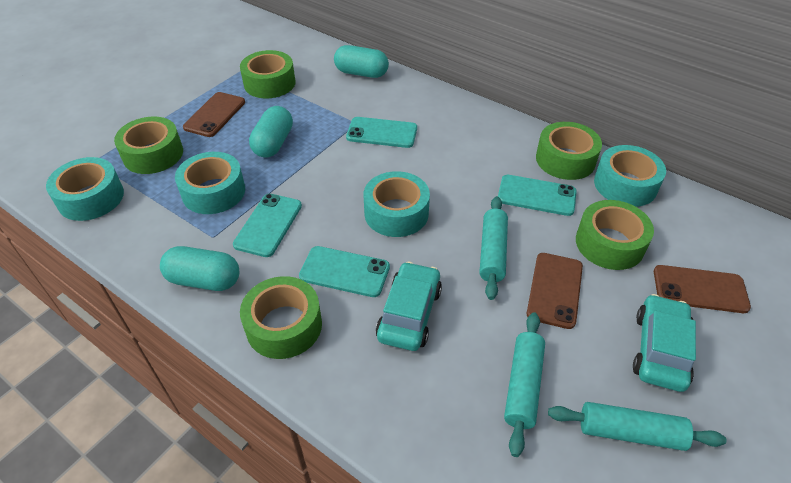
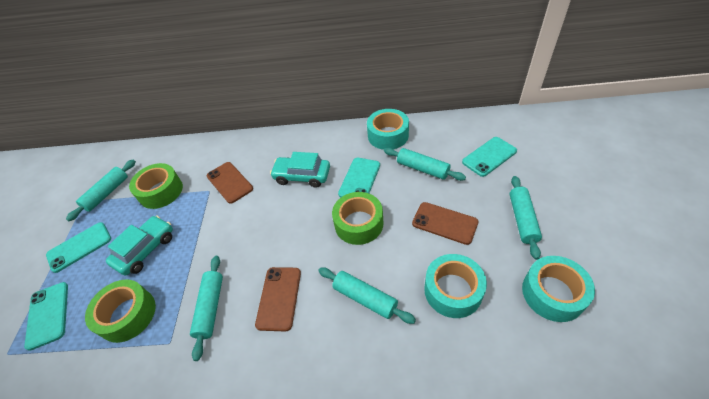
green tape: 5 -> 3
turquoise capsule: 3 -> 0
turquoise rolling pin: 3 -> 5
turquoise tape: 4 -> 3

